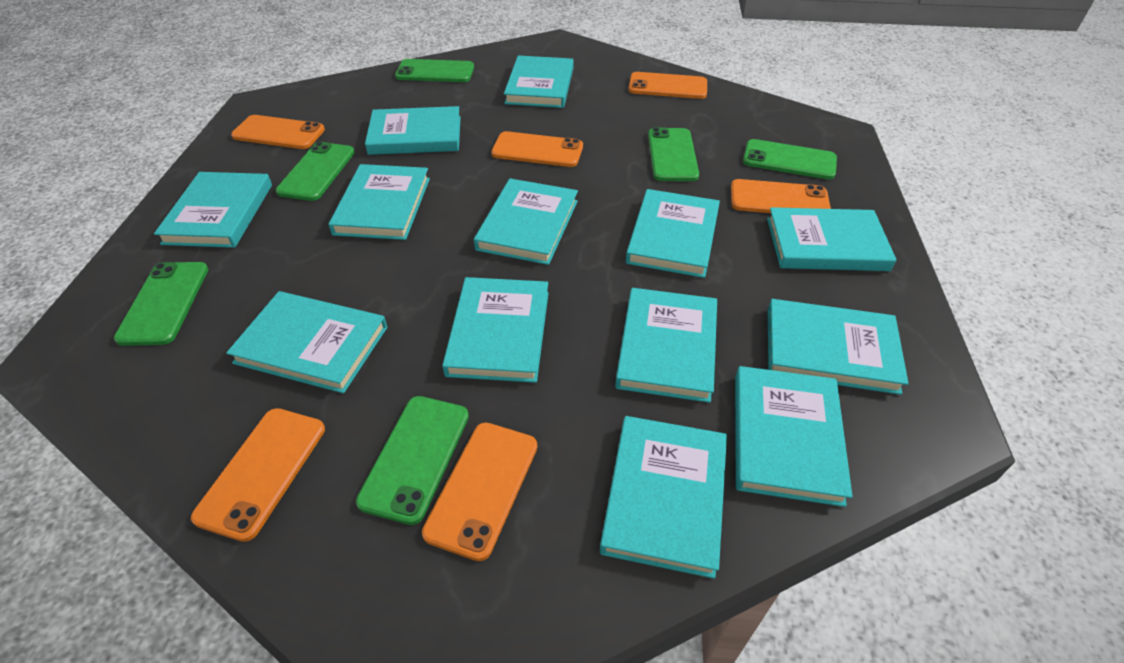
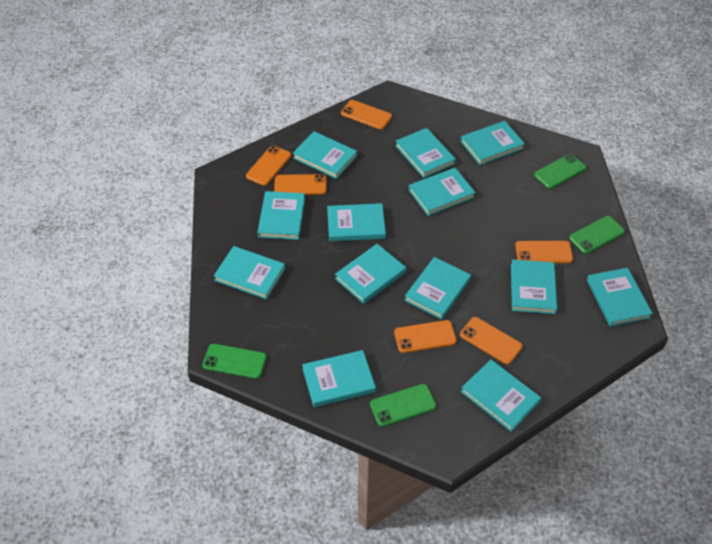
green phone: 6 -> 4

